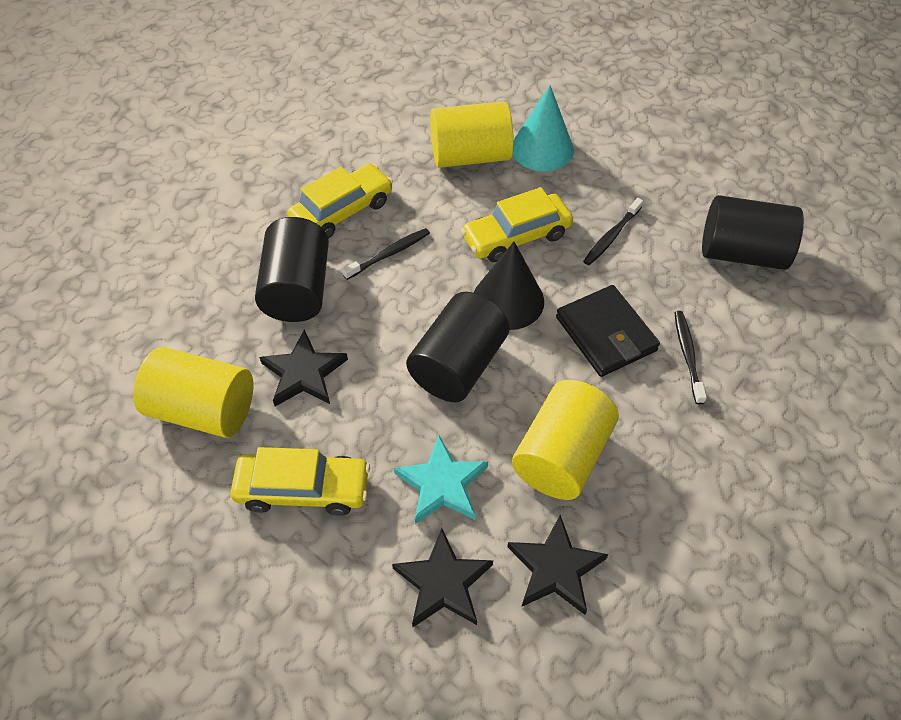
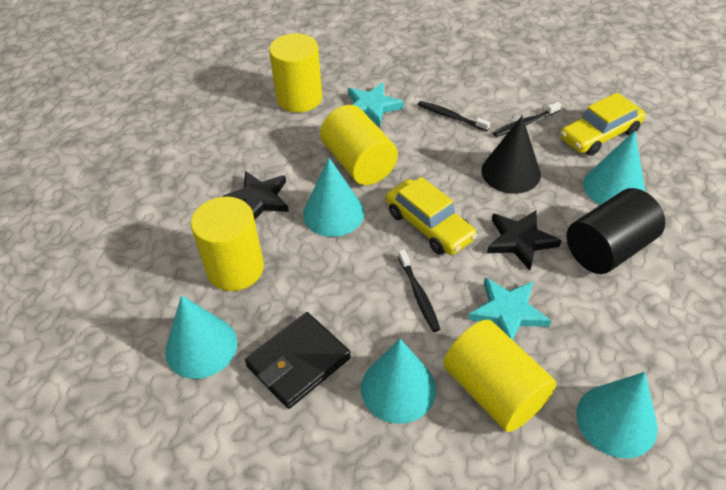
black cylinder: 3 -> 1
black star: 3 -> 2
turquoise cone: 1 -> 5
turquoise star: 1 -> 2
yellow car: 3 -> 2
yellow cylinder: 3 -> 4

